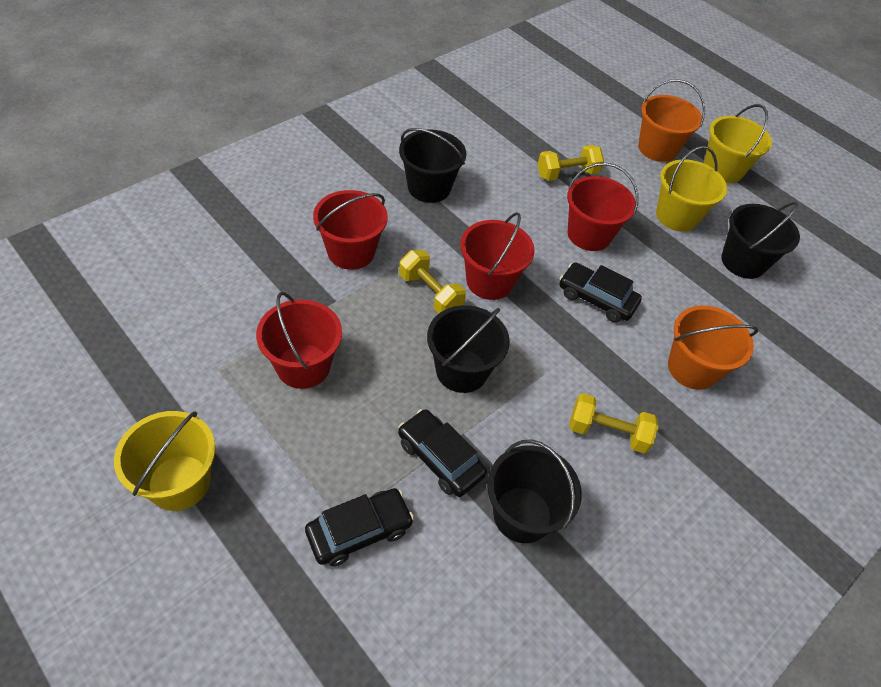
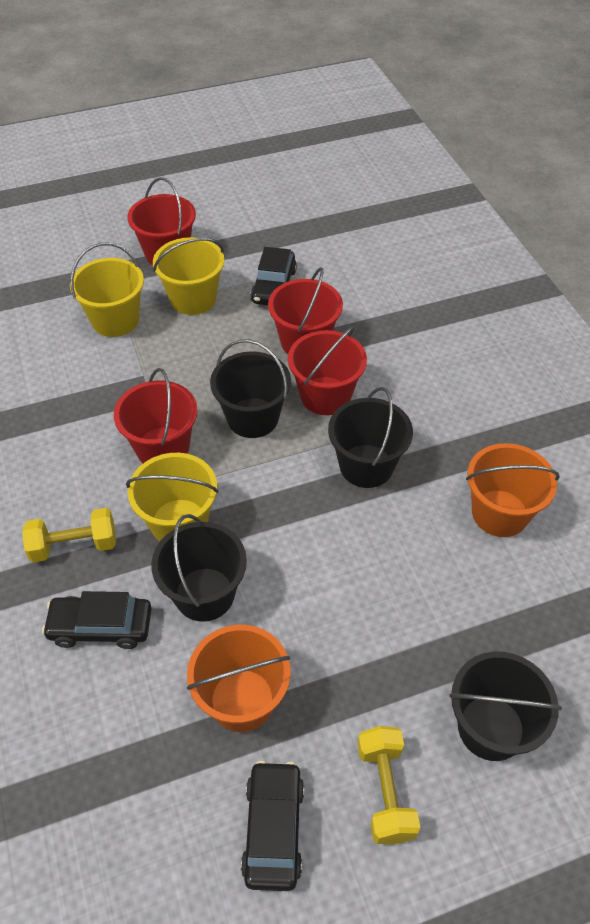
yellow dumbbell: 3 -> 2

